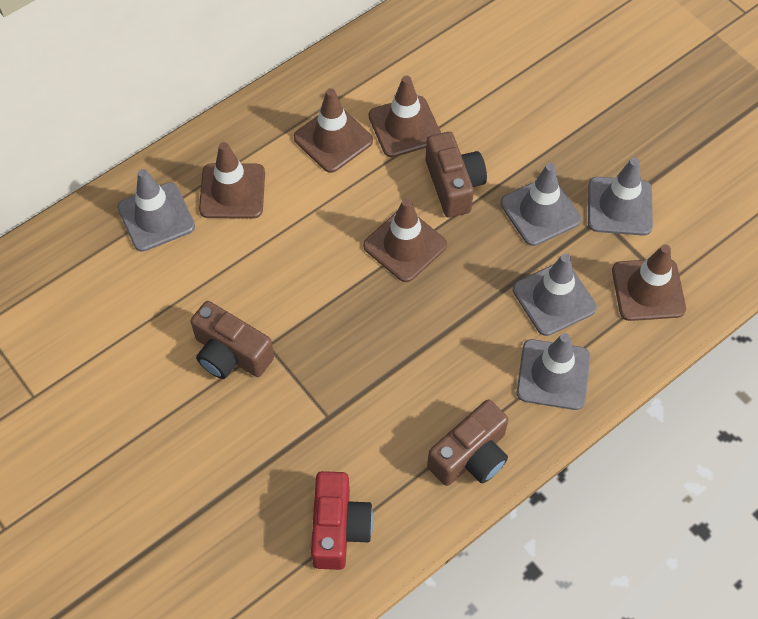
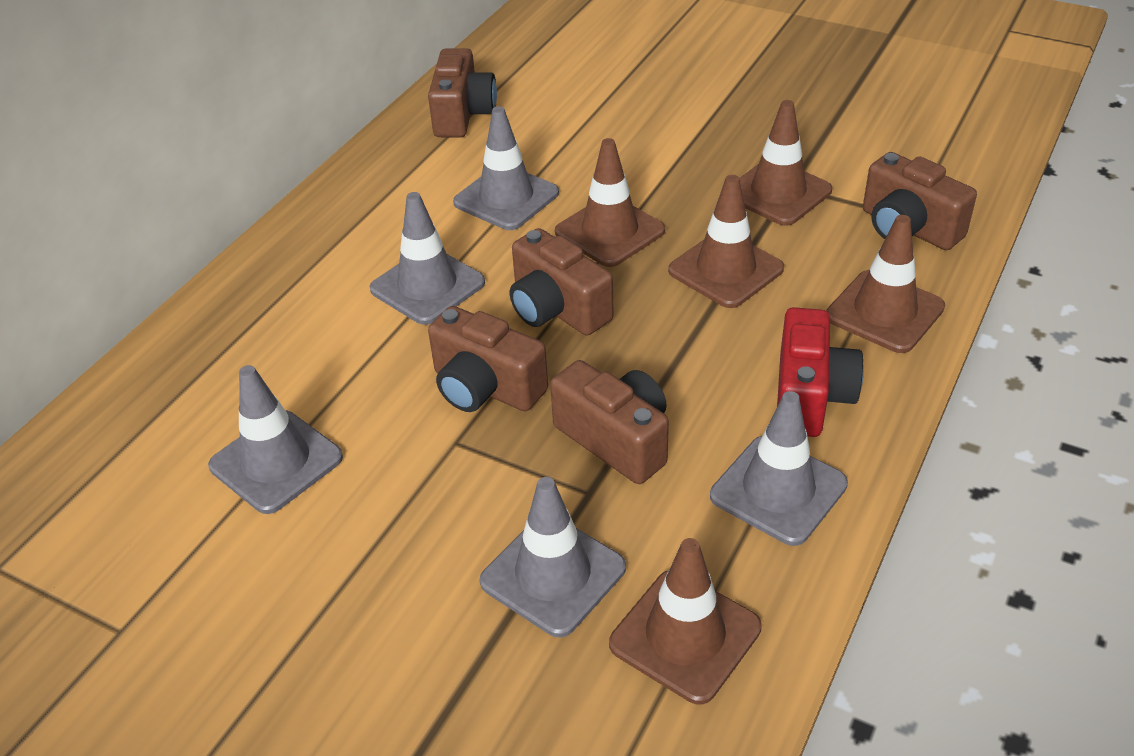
brown camera: 3 -> 5

